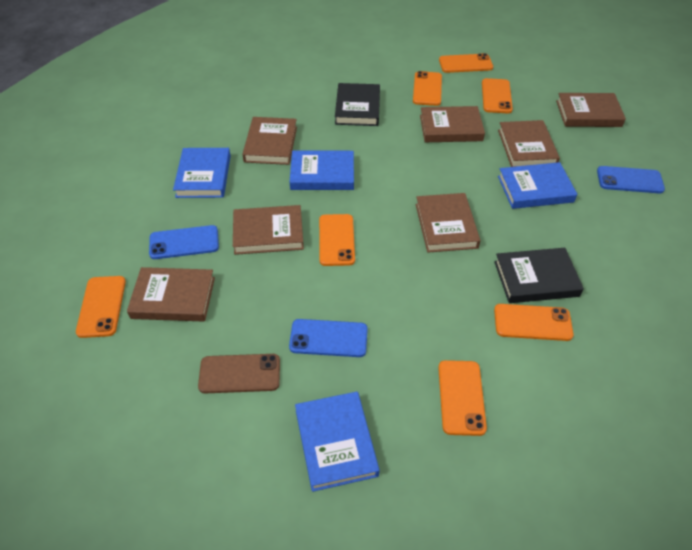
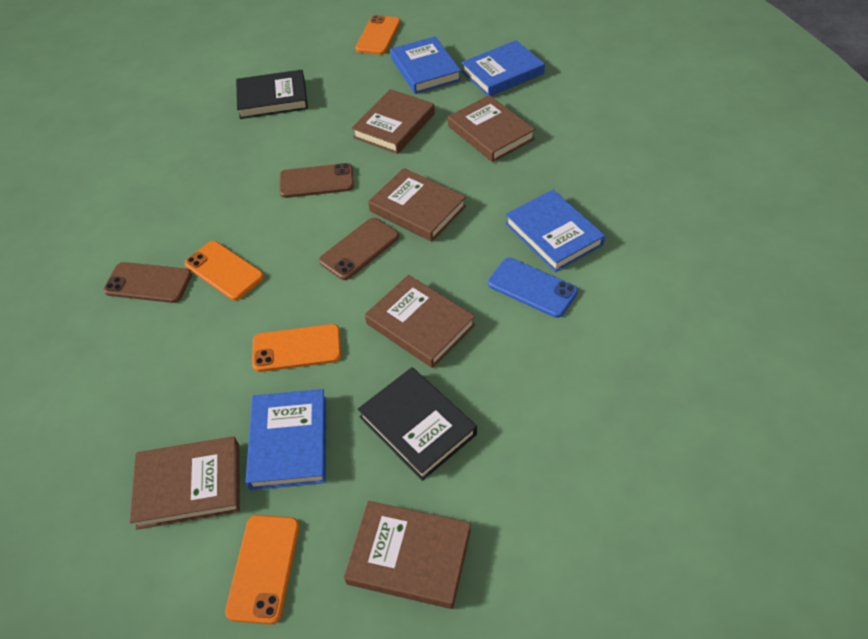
blue phone: 3 -> 1
brown book: 7 -> 6
brown phone: 1 -> 3
orange phone: 7 -> 4

